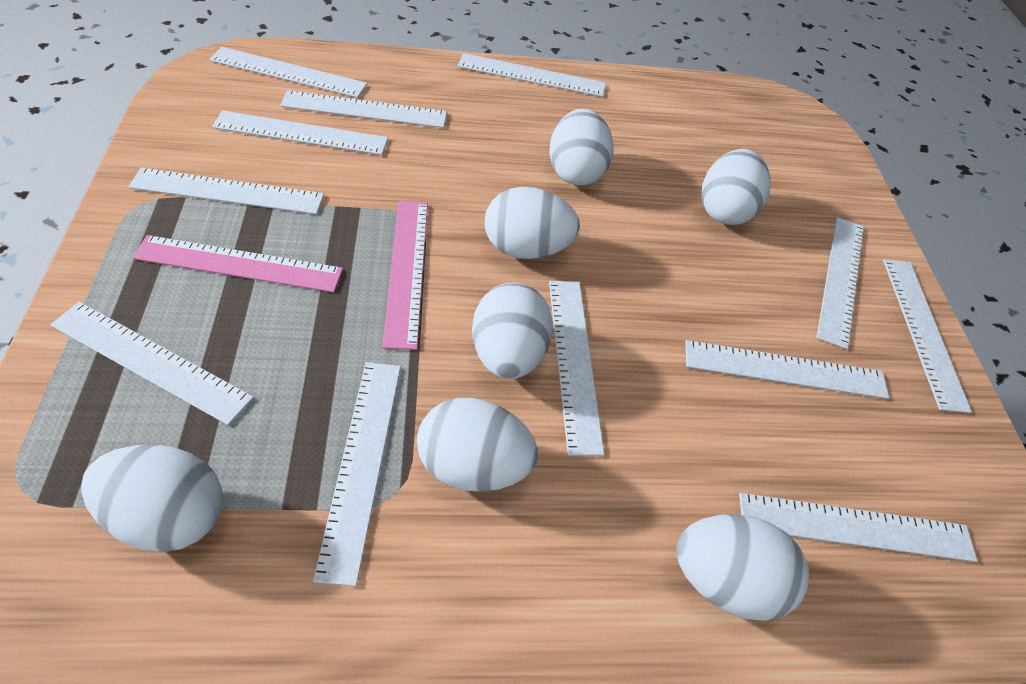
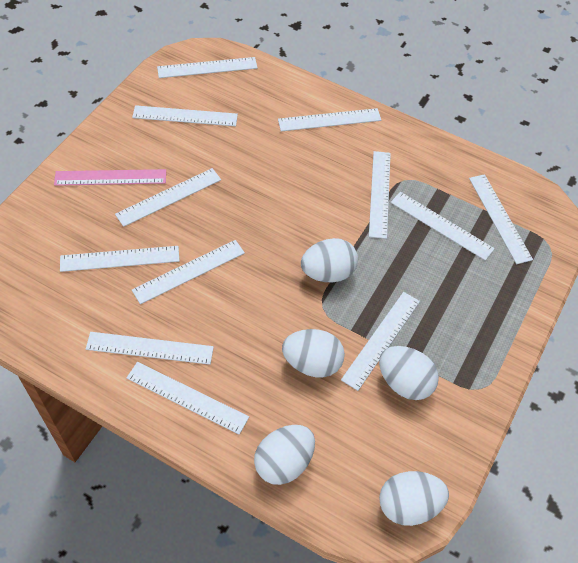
pink ruler: 2 -> 1
white egg: 7 -> 5

